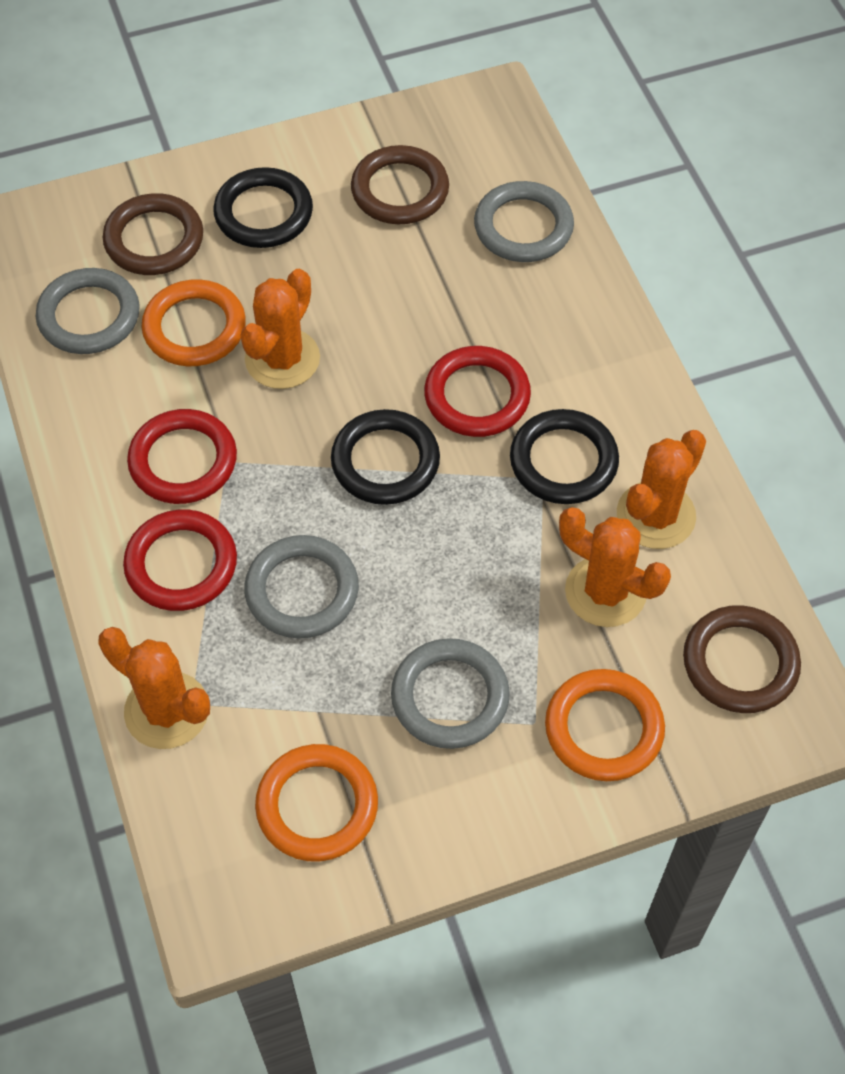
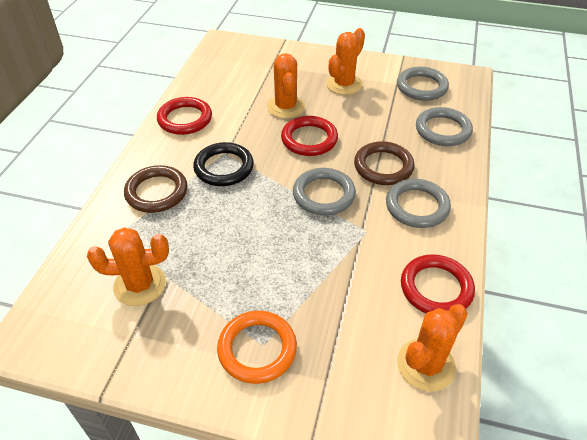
black ring: 3 -> 1
brown ring: 3 -> 2
orange ring: 3 -> 1

